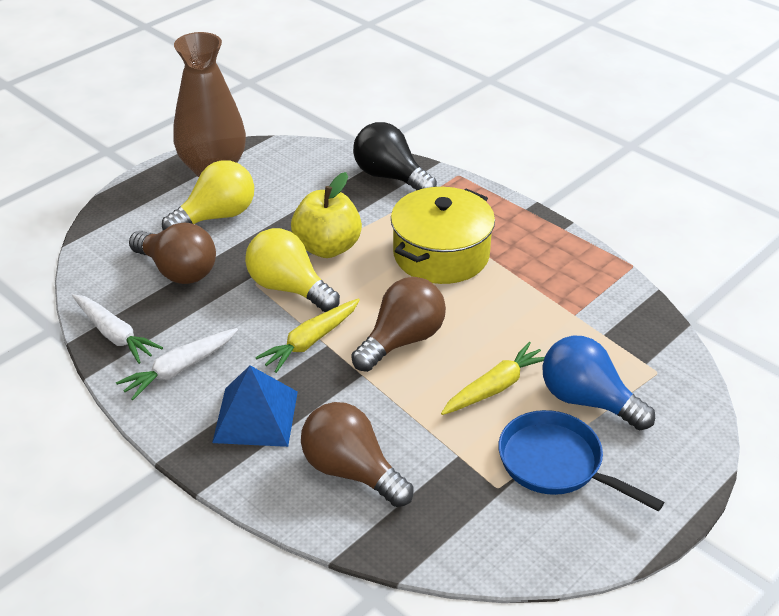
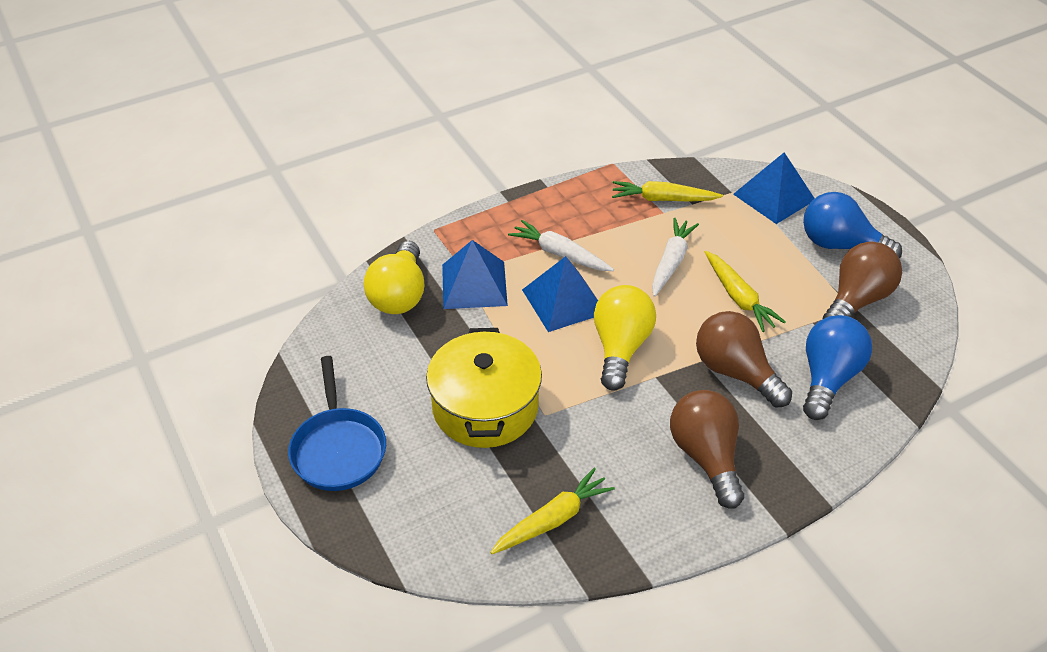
black light bulb: 1 -> 0
blue light bulb: 1 -> 2
blue pyramid: 1 -> 3
brown vase: 1 -> 0
yellow apple: 1 -> 0
yellow carrot: 2 -> 3

